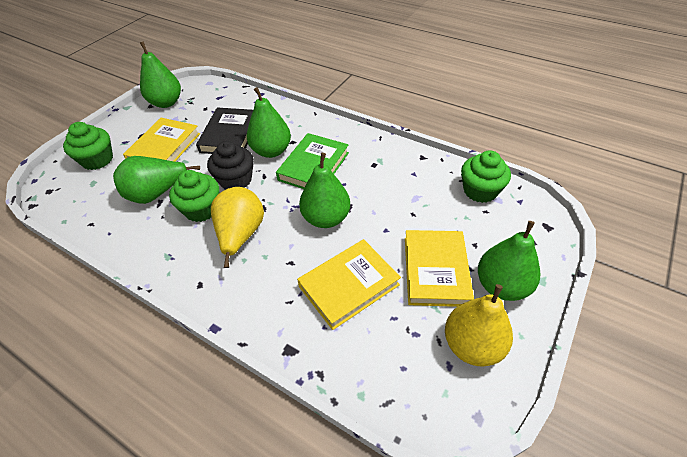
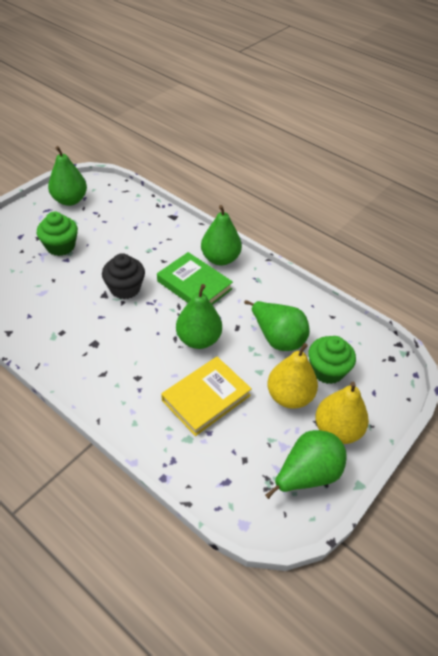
black book: 1 -> 0
green cupcake: 3 -> 2
yellow book: 3 -> 1

